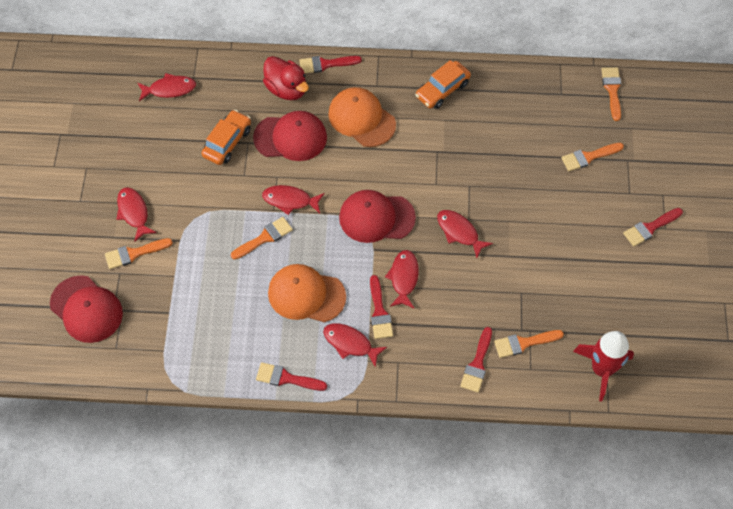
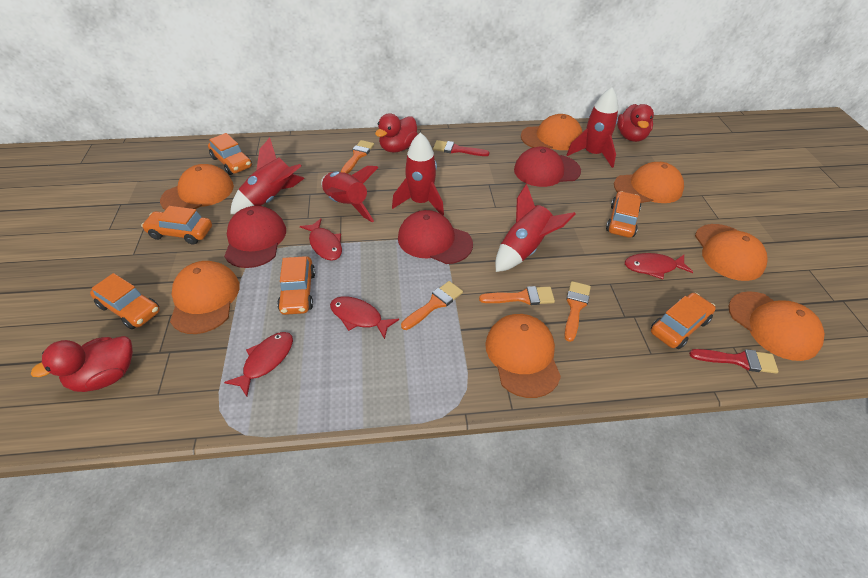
orange brush: 5 -> 4
orange cap: 2 -> 7
orange car: 2 -> 6
red brush: 5 -> 2
red duck: 1 -> 3
red fish: 6 -> 4
red rocket: 1 -> 5

